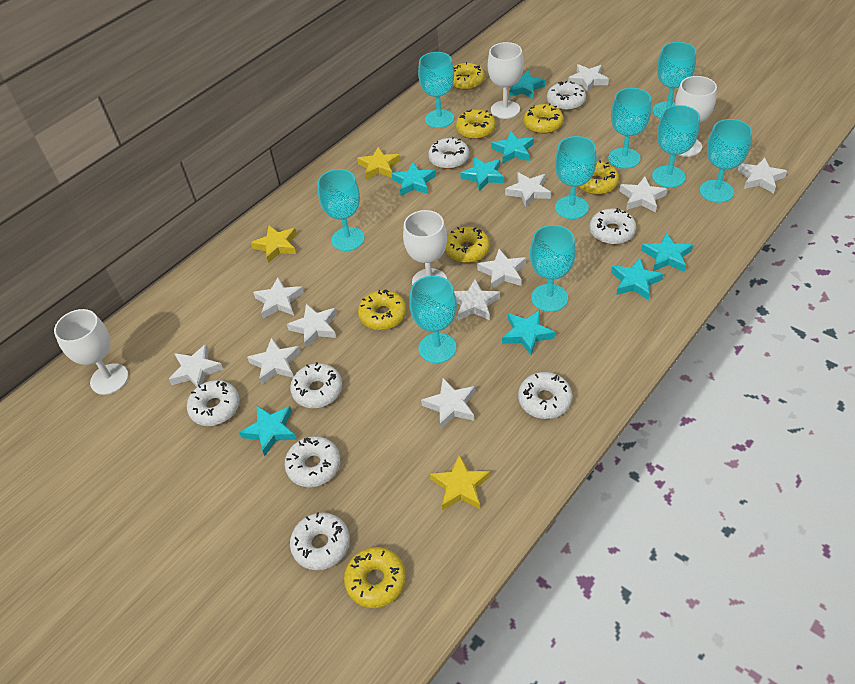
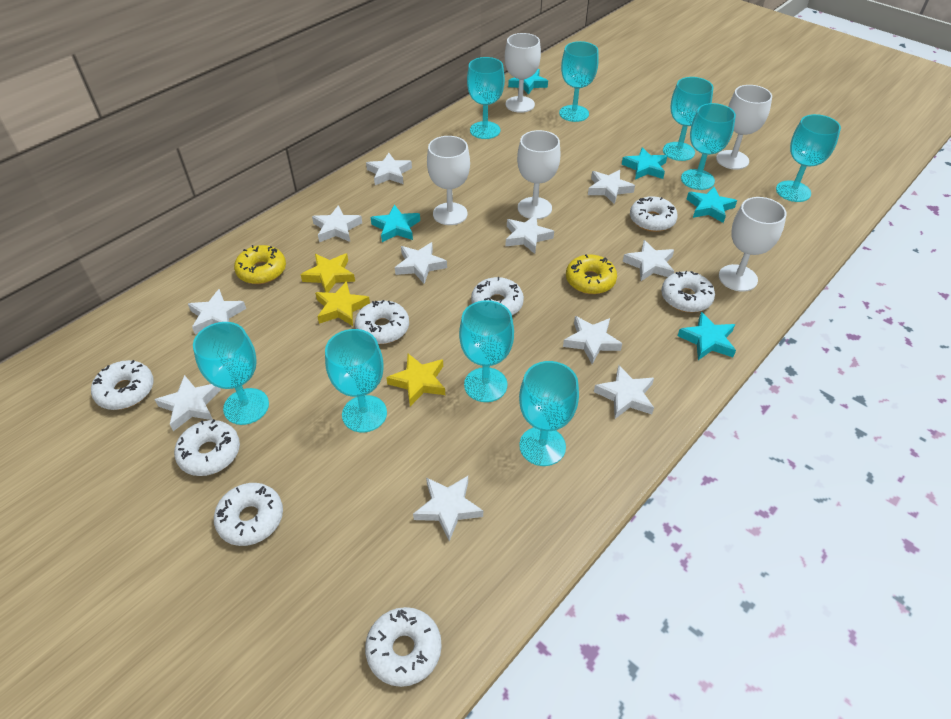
turquoise star: 8 -> 5
white goblet: 4 -> 5
yellow donut: 7 -> 2

